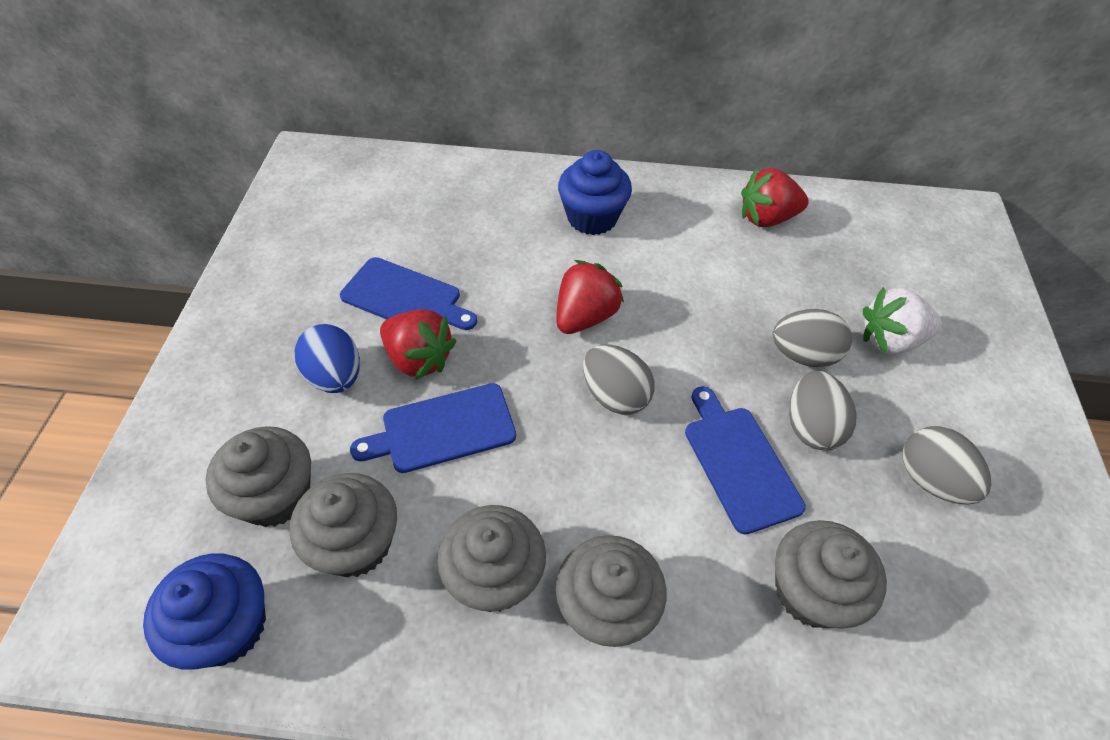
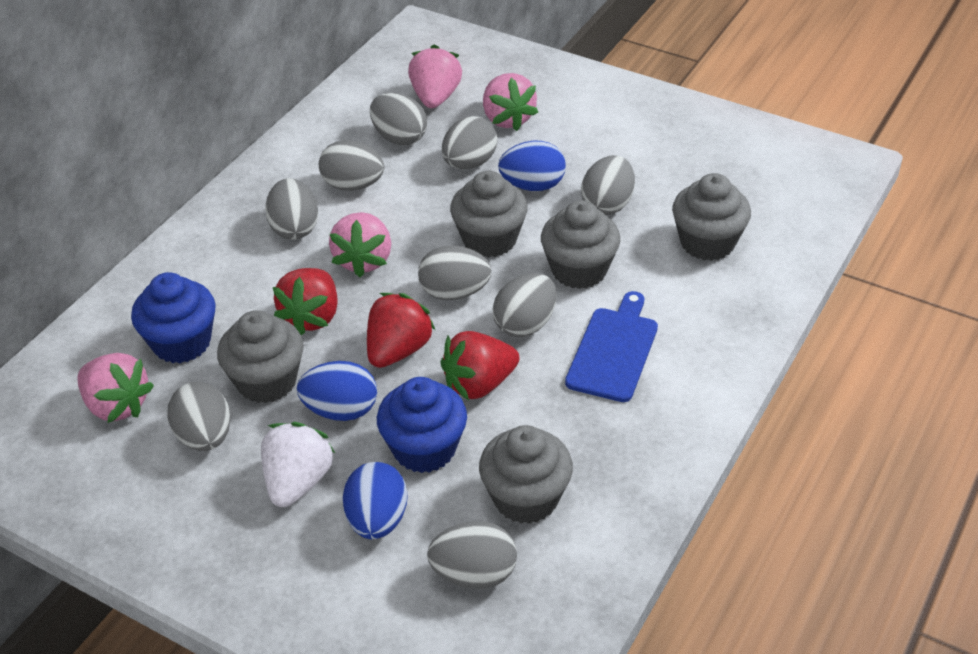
blue cutting board: 3 -> 1
blue egg: 1 -> 3
grey egg: 4 -> 9
pink strawberry: 0 -> 4

